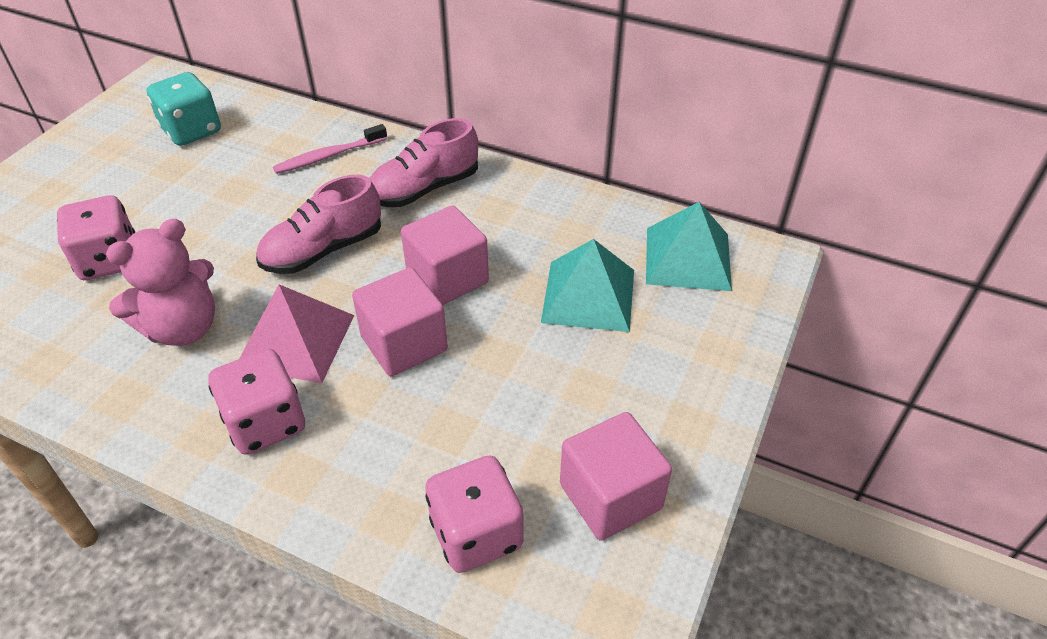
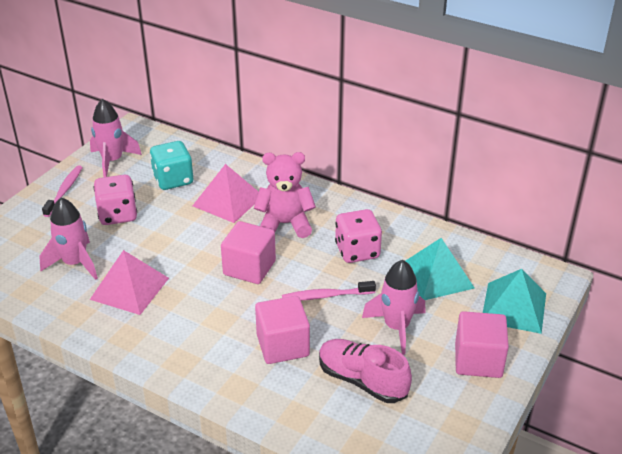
pink dice: 3 -> 2
pink pyramid: 1 -> 2
pink rocket: 0 -> 3
pink shoe: 2 -> 1
pink toothbrush: 1 -> 2

